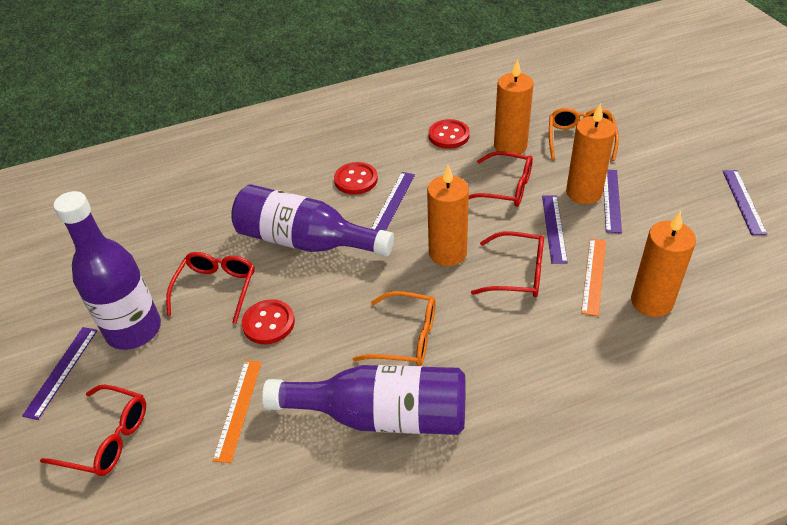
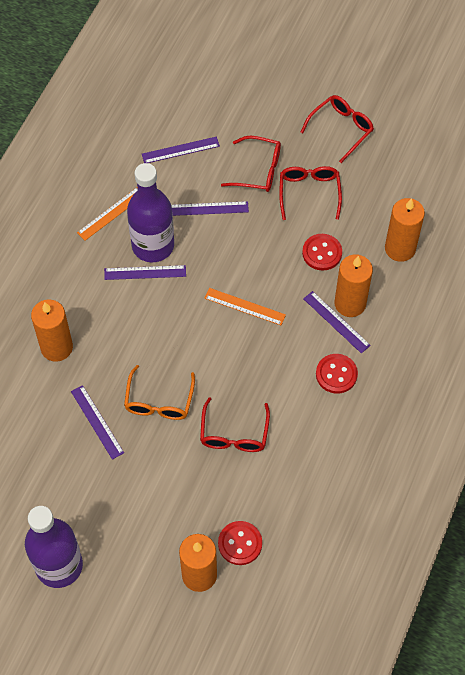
orange glasses: 2 -> 1
purple bottle: 3 -> 2

